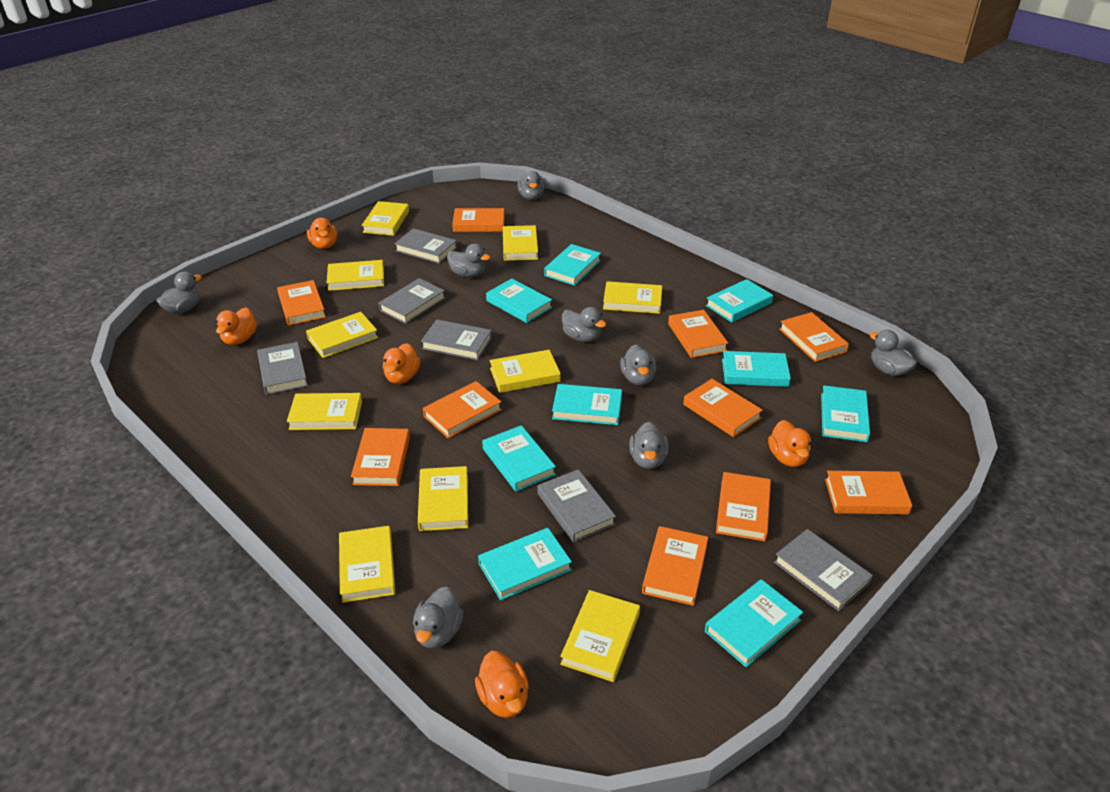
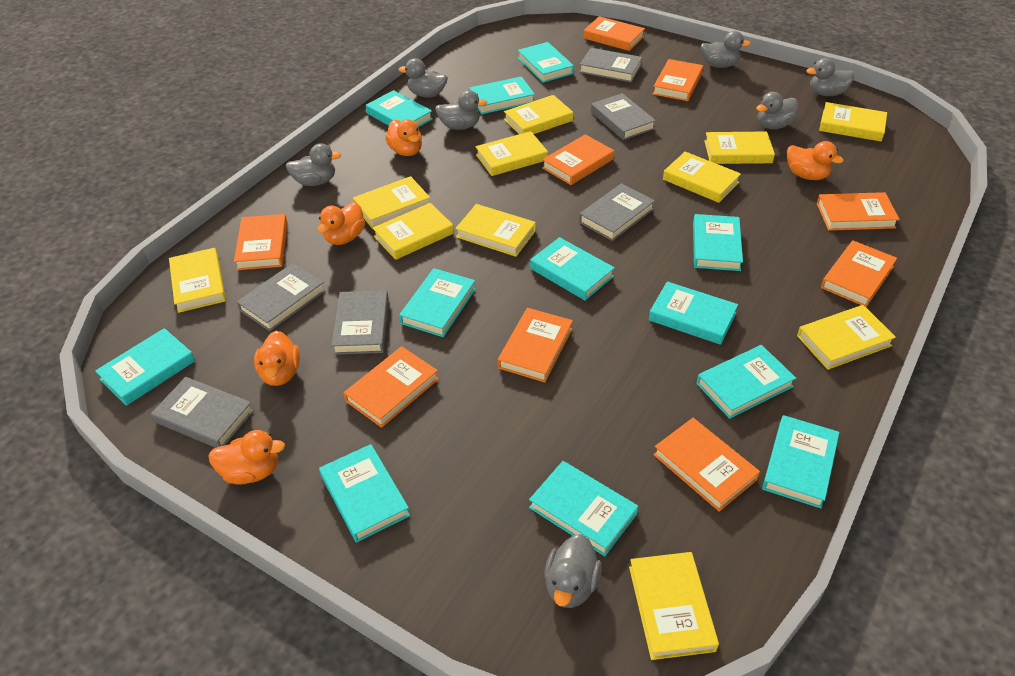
grey duck: 8 -> 7
orange book: 10 -> 9
turquoise book: 9 -> 12
yellow book: 10 -> 11

